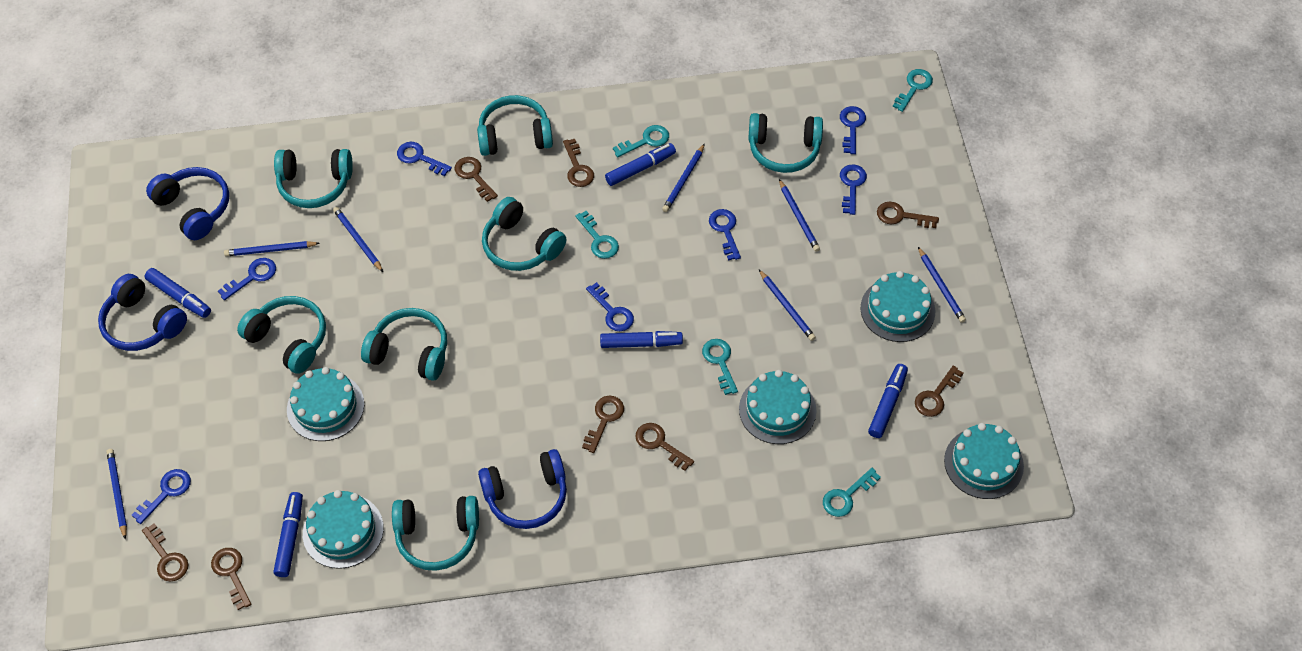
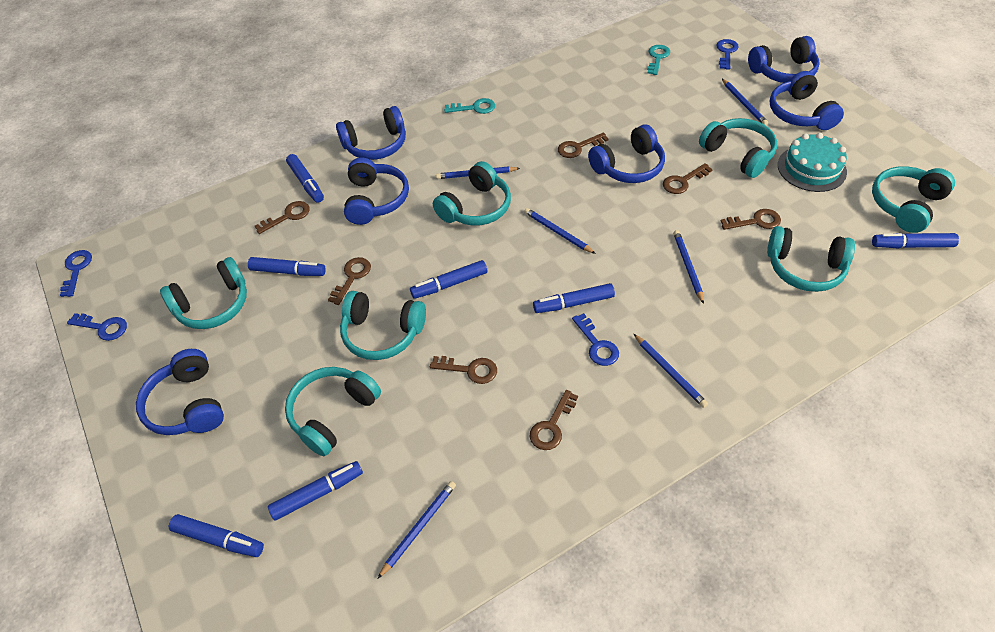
blue headphones: 3 -> 6
blue key: 7 -> 4
blue marker: 5 -> 7
blue pencil: 7 -> 6
brown key: 8 -> 7
turquoise cake: 5 -> 1
turquoise key: 5 -> 2

